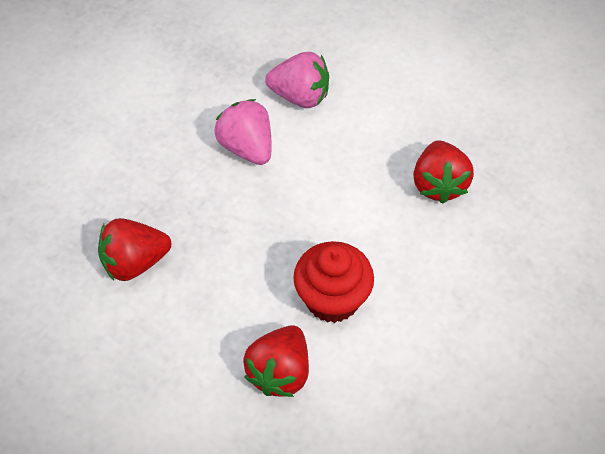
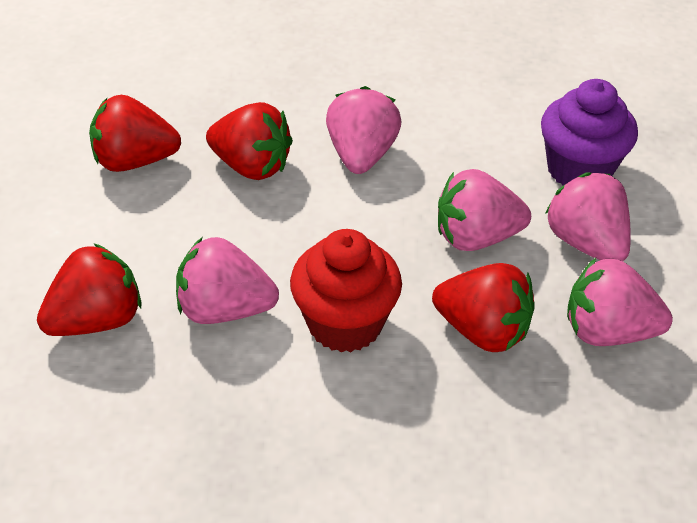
pink strawberry: 2 -> 5
purple cupcake: 0 -> 1
red strawberry: 3 -> 4

